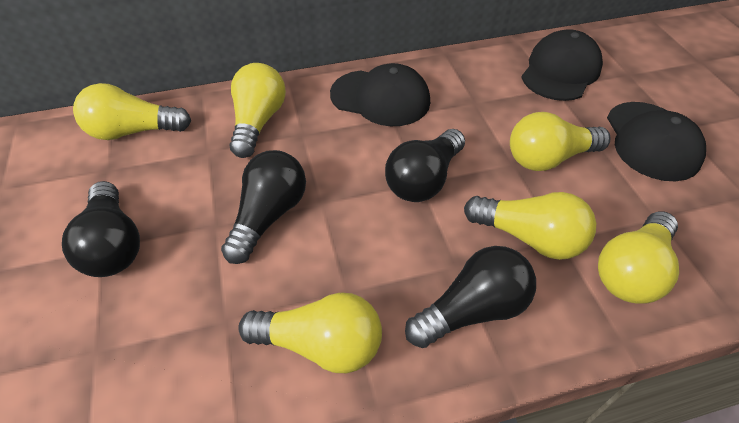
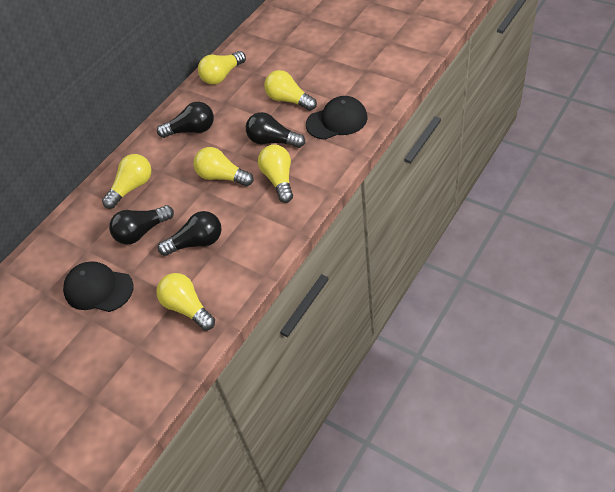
black cap: 3 -> 2

